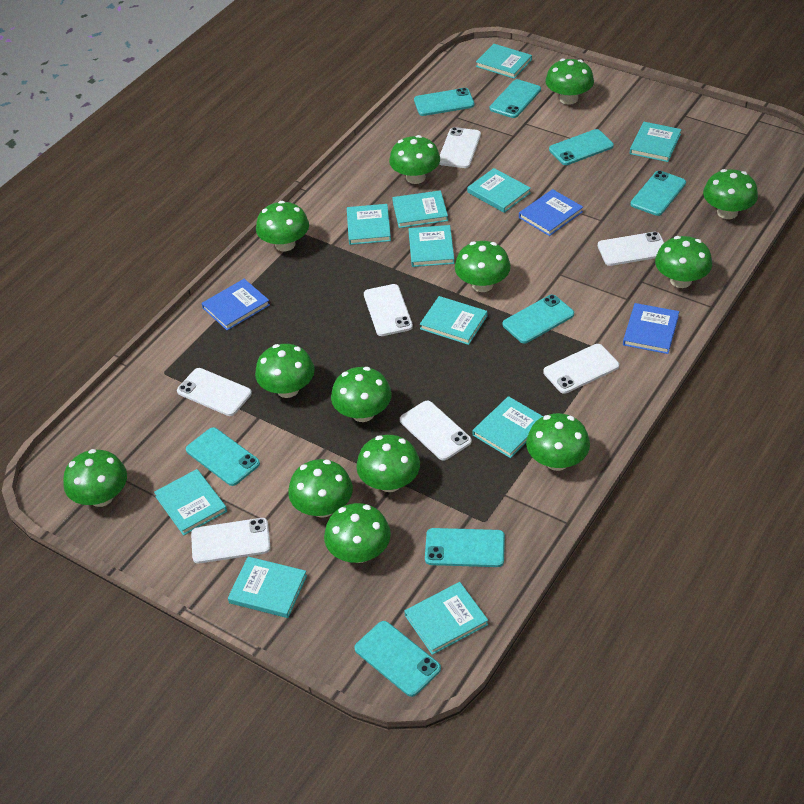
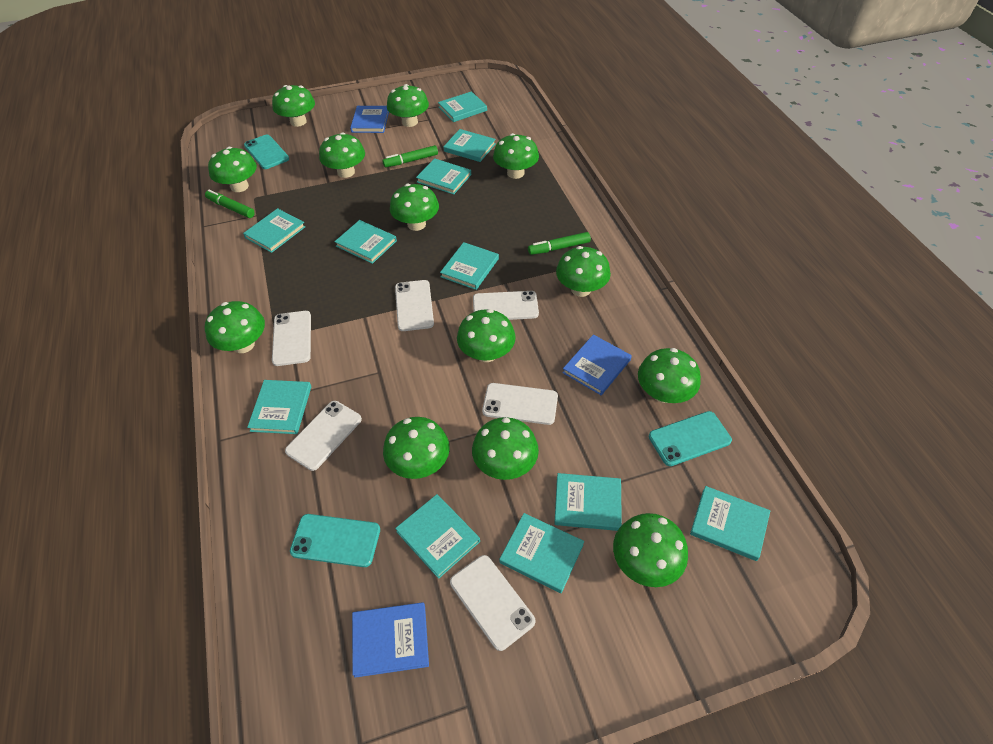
green marker: 0 -> 3
turquoise phone: 8 -> 3
white phone: 7 -> 6

